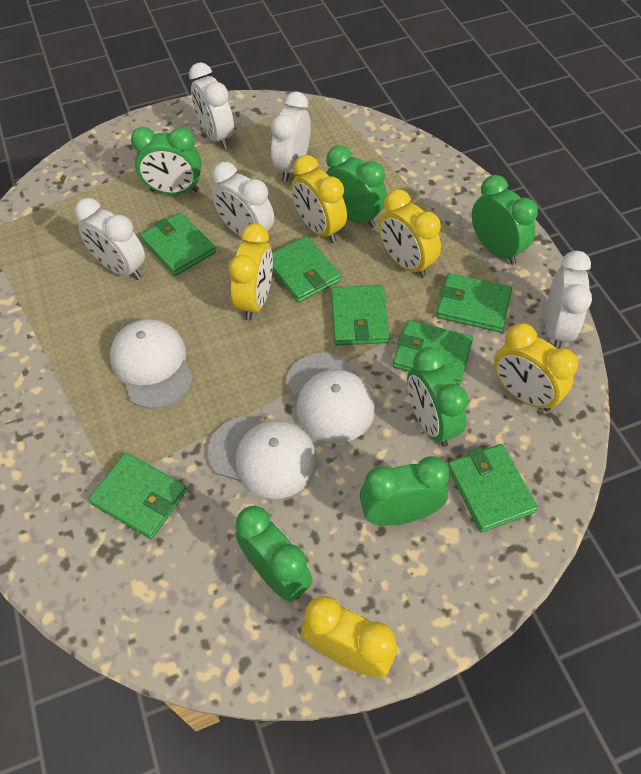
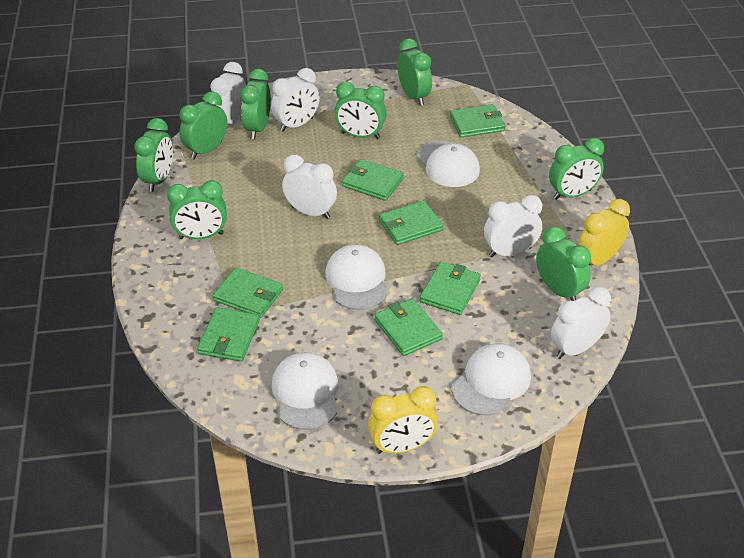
green clock: 6 -> 8
white cap: 3 -> 4
yellow clock: 5 -> 2

